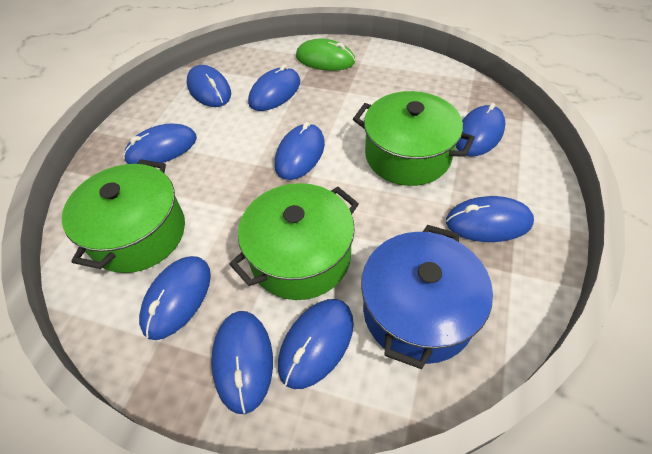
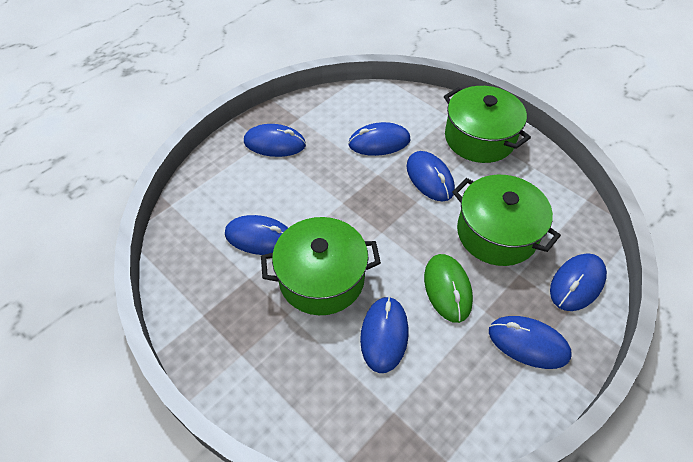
blue mouse: 9 -> 7
blue pot: 1 -> 0

